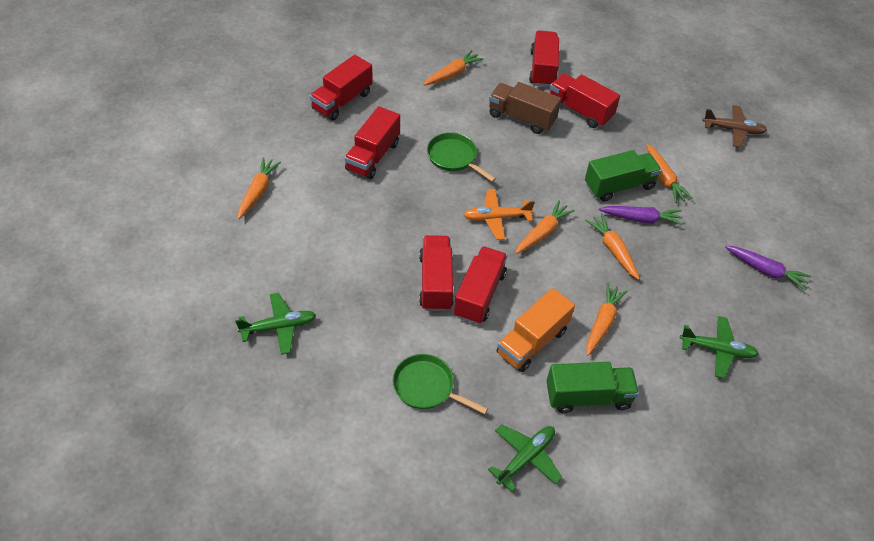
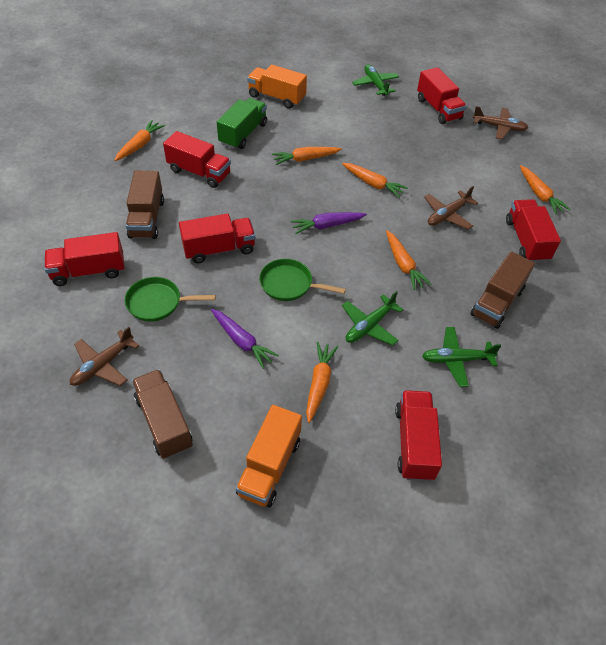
brown plane: 1 -> 3
brown truck: 1 -> 3
green truck: 2 -> 1
orange plane: 1 -> 0
orange truck: 1 -> 2

